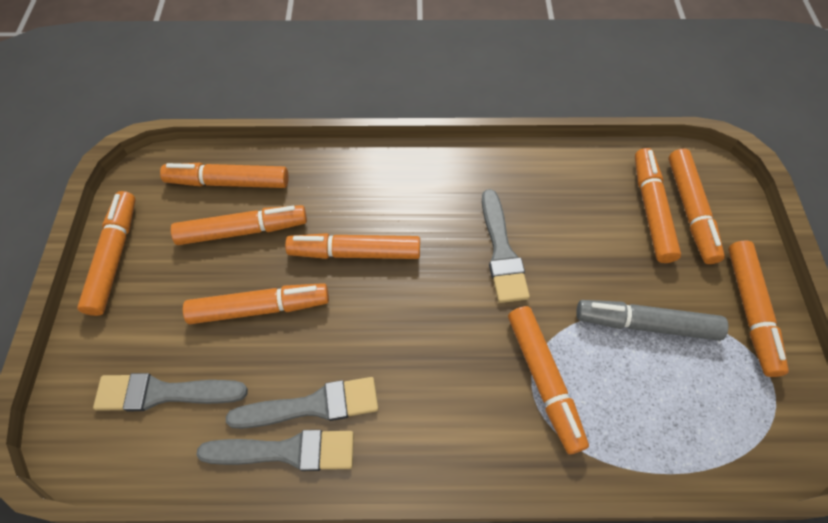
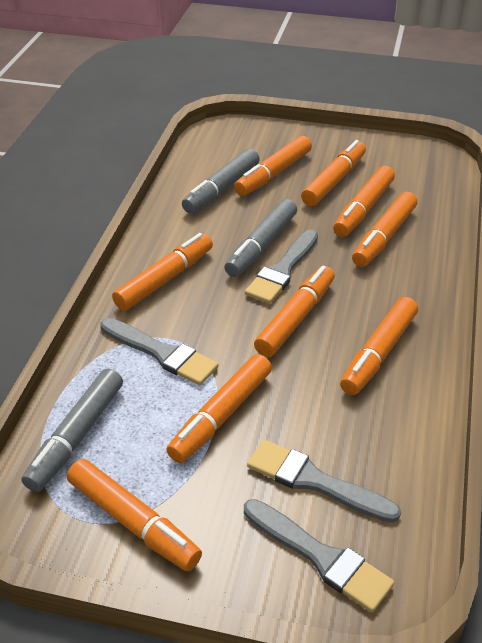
grey marker: 1 -> 3

